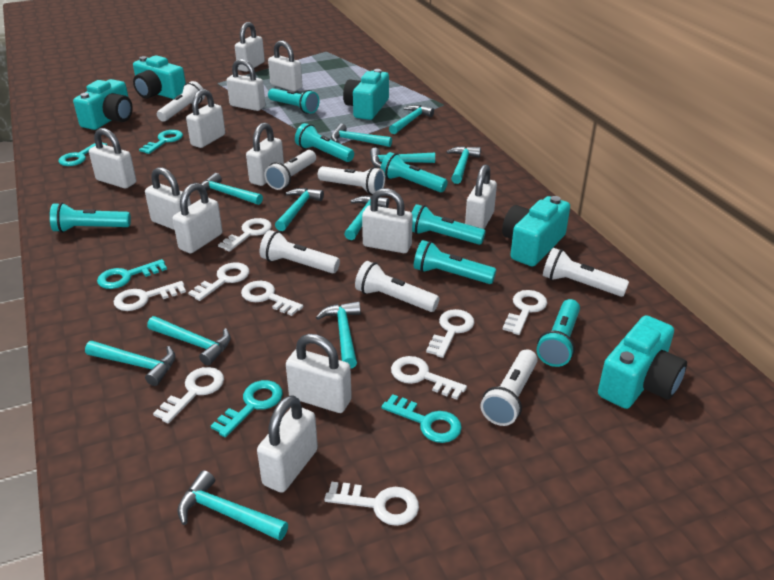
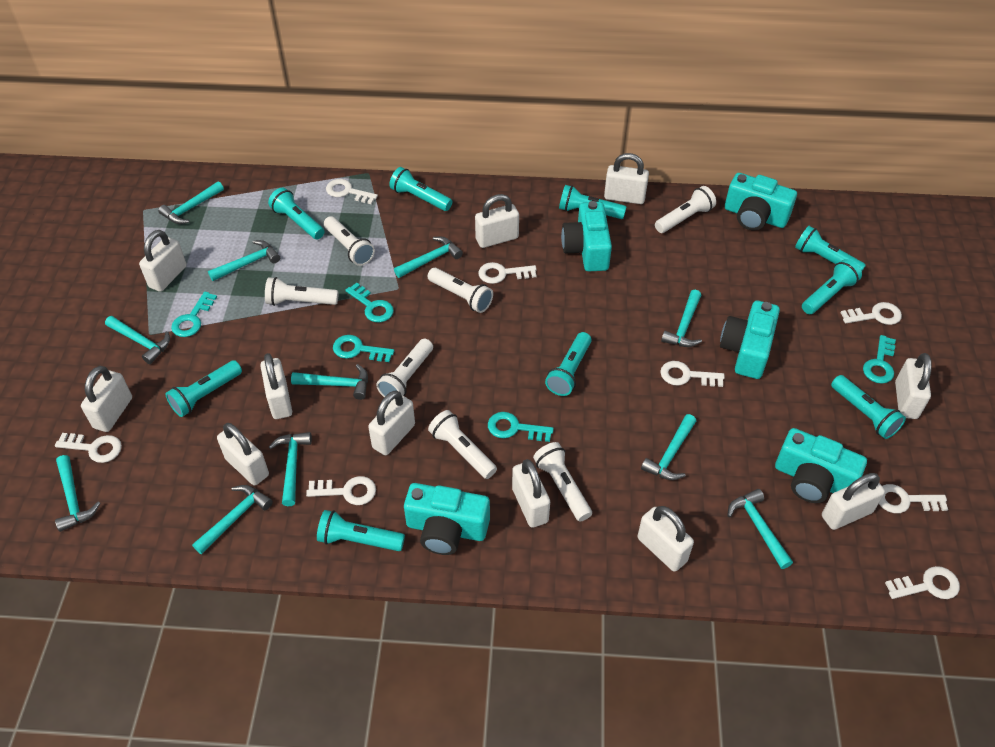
turquoise flashlight: 7 -> 9
white key: 9 -> 8
white padlock: 12 -> 11

